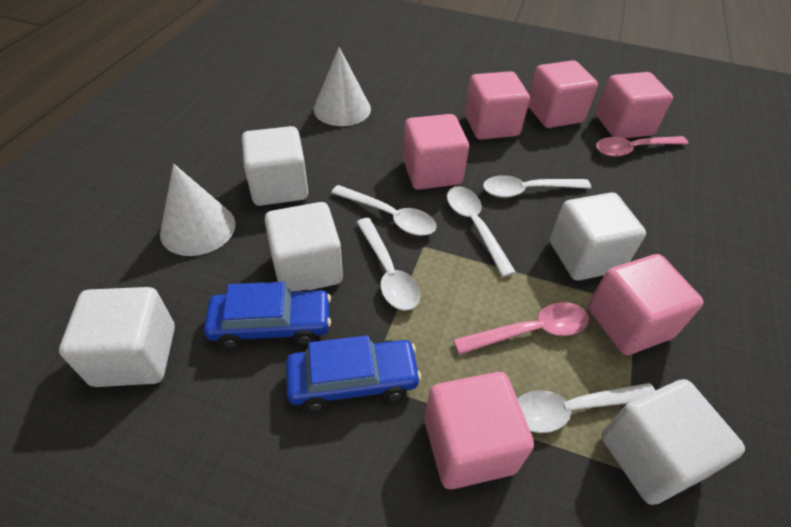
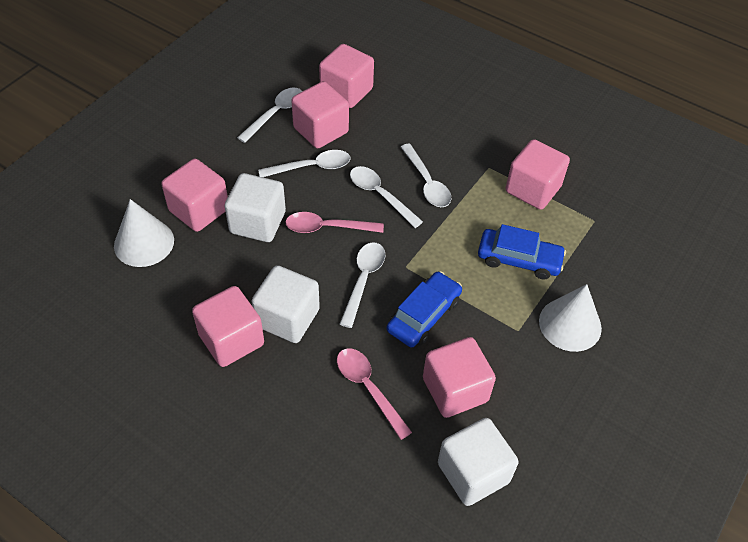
white cube: 5 -> 3

